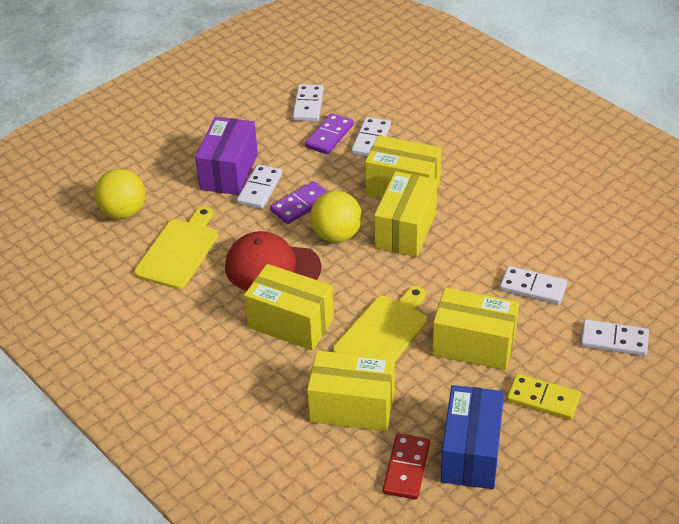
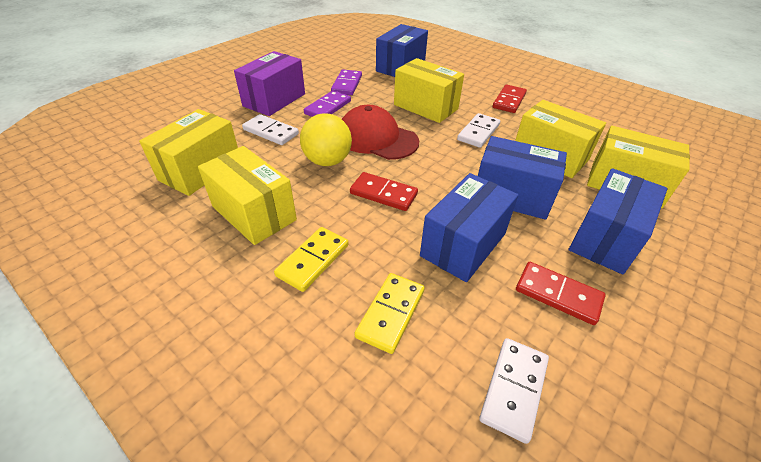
blue box: 1 -> 4
red domino: 1 -> 3
white domino: 5 -> 3
yellow ball: 2 -> 1
yellow cutting board: 2 -> 0
yellow domino: 1 -> 2

